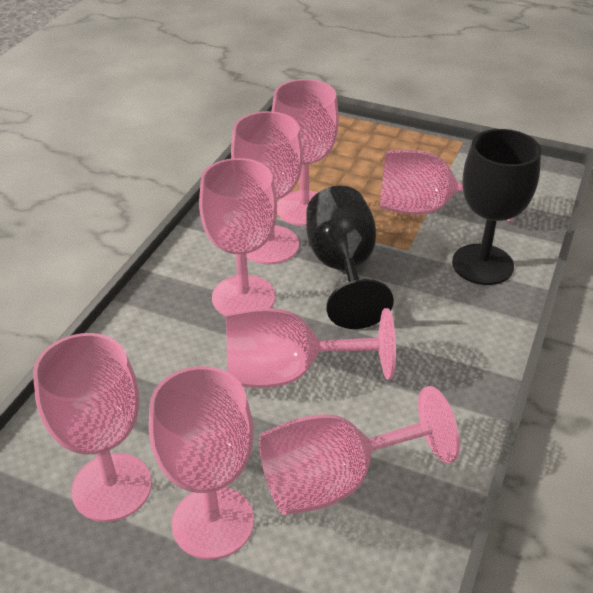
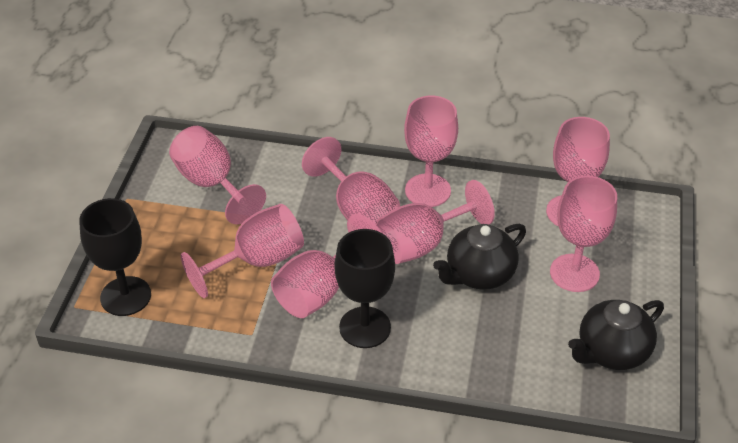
black teapot: 0 -> 2

